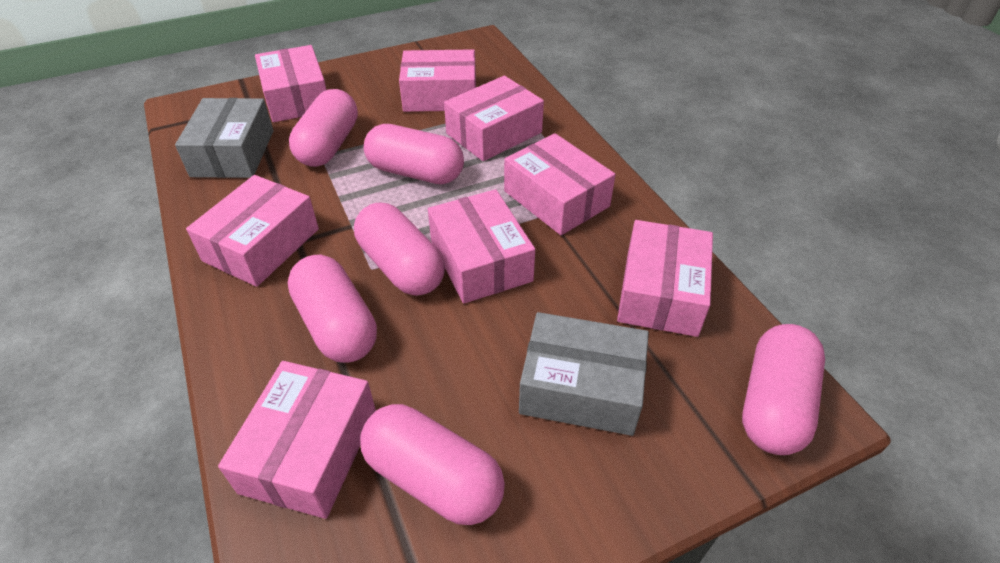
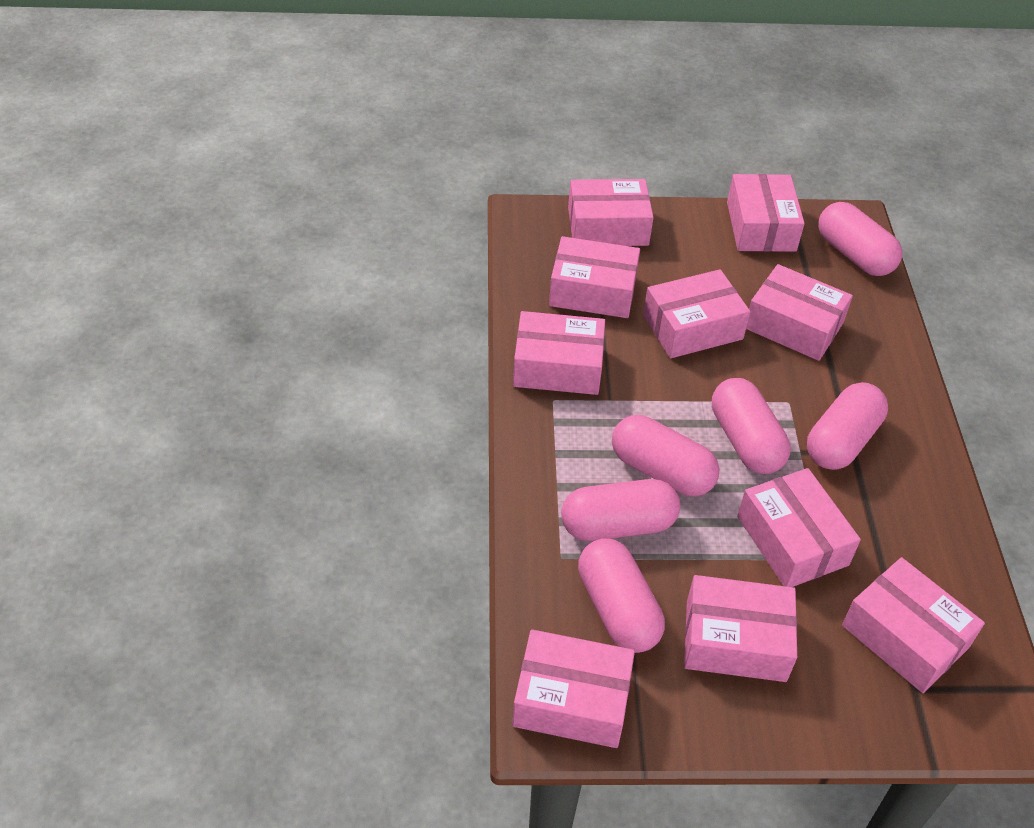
grey box: 2 -> 0
pink box: 8 -> 10

